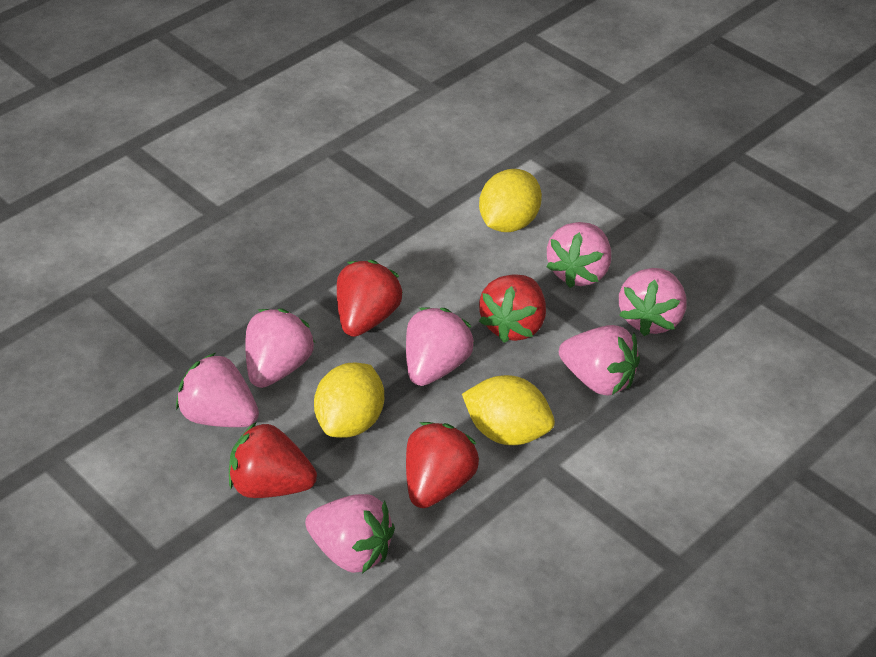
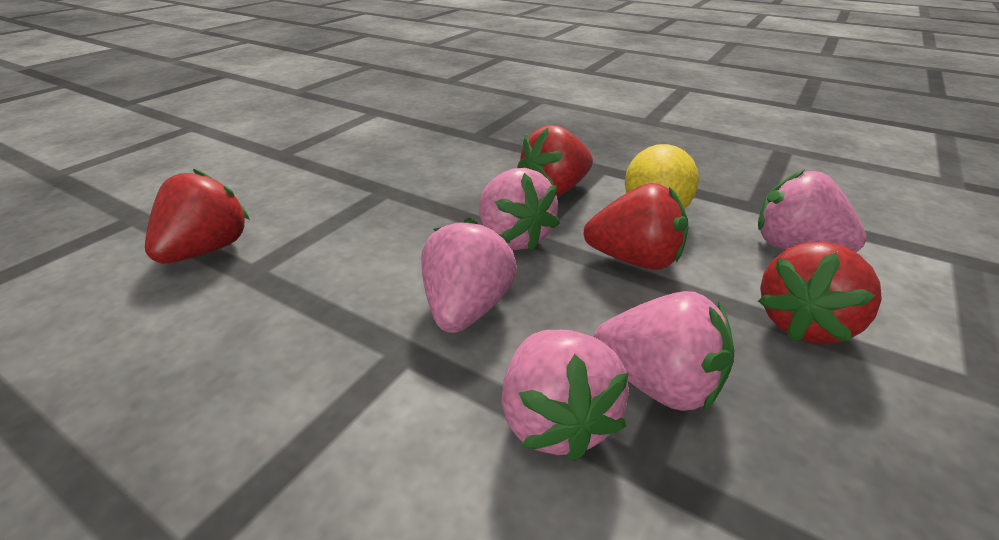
pink strawberry: 7 -> 5
yellow lemon: 3 -> 1

